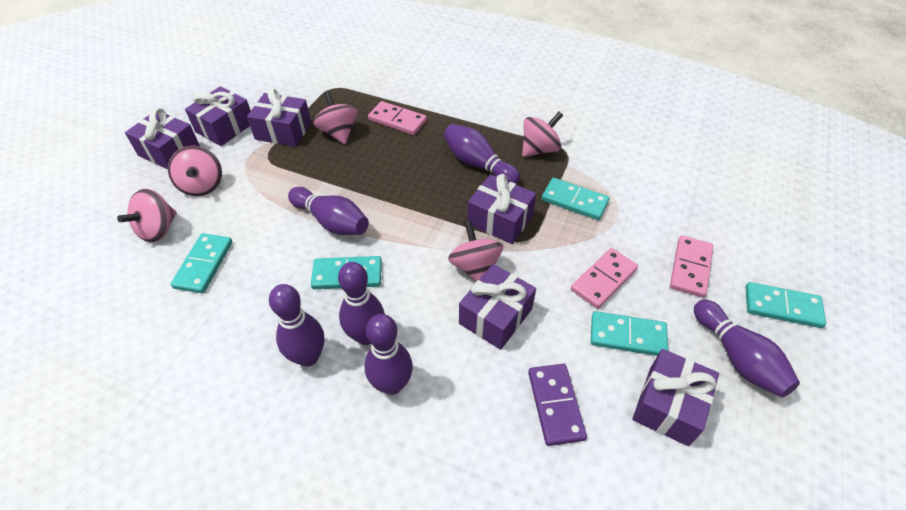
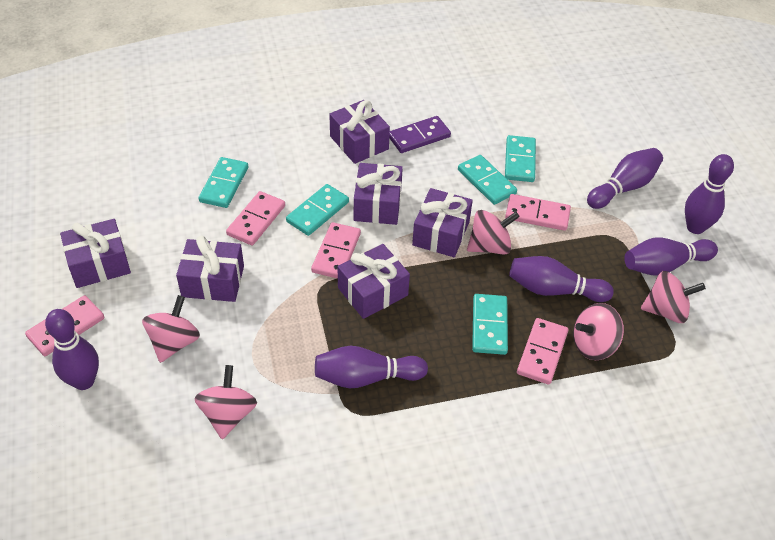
pink domino: 3 -> 5

